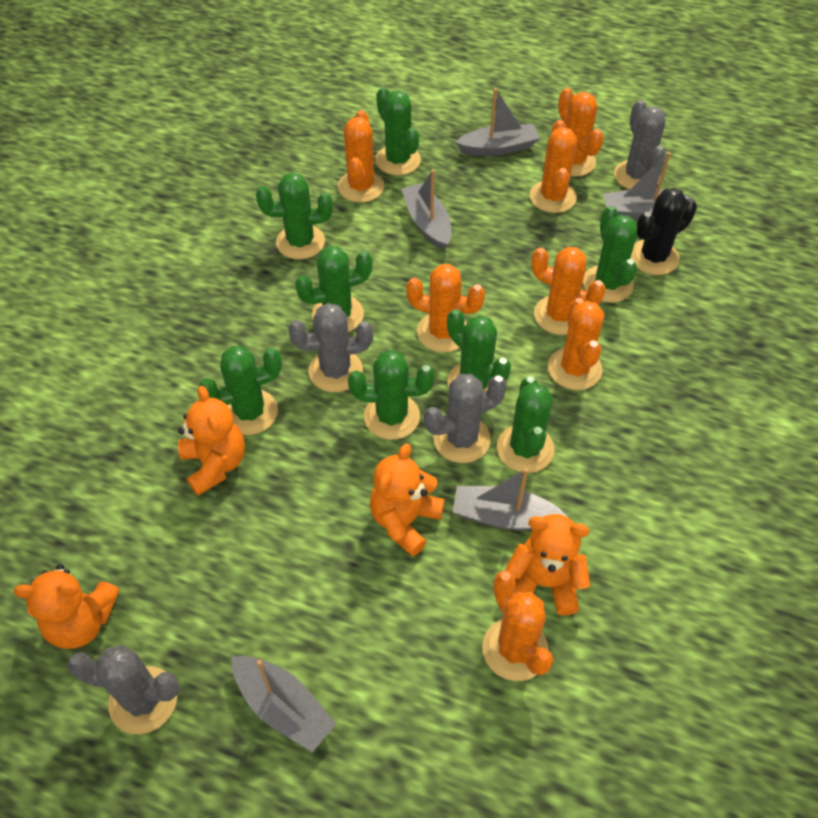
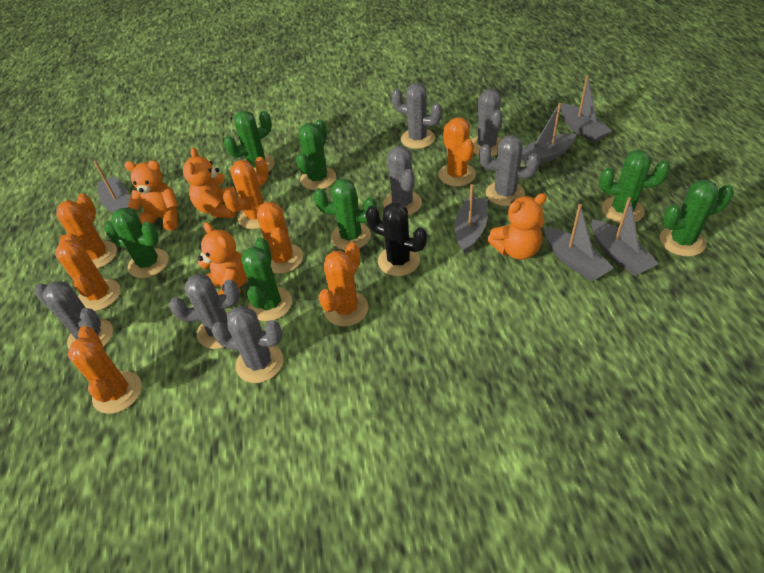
green cactus: 8 -> 7
grey boat: 5 -> 6
grey cactus: 4 -> 7

